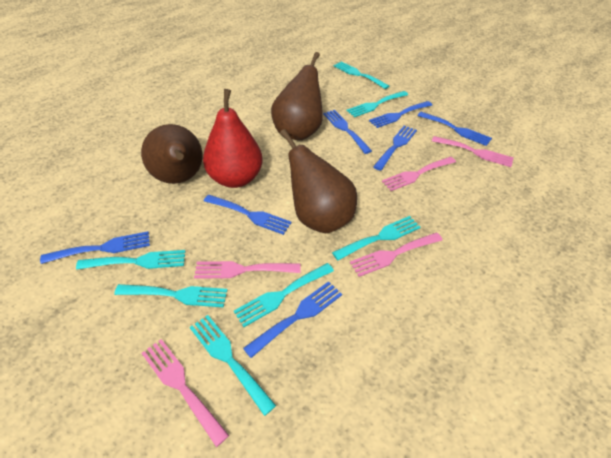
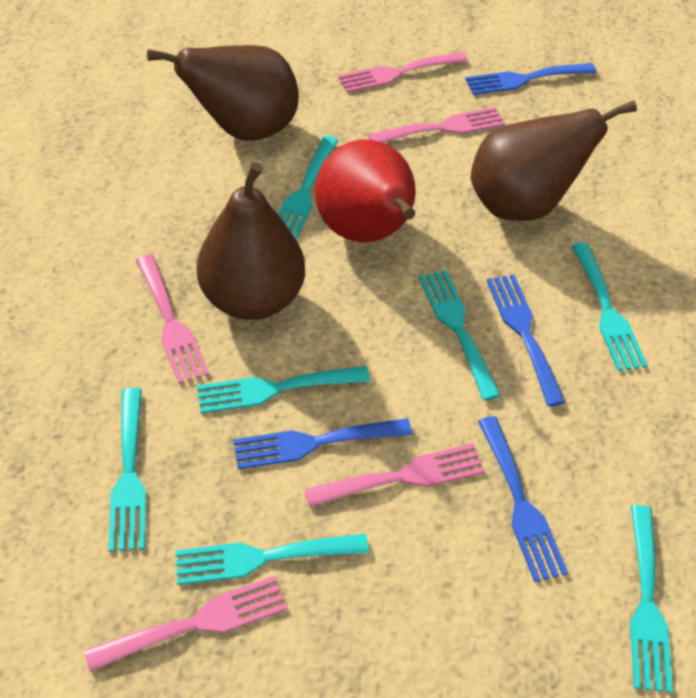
blue fork: 7 -> 4

